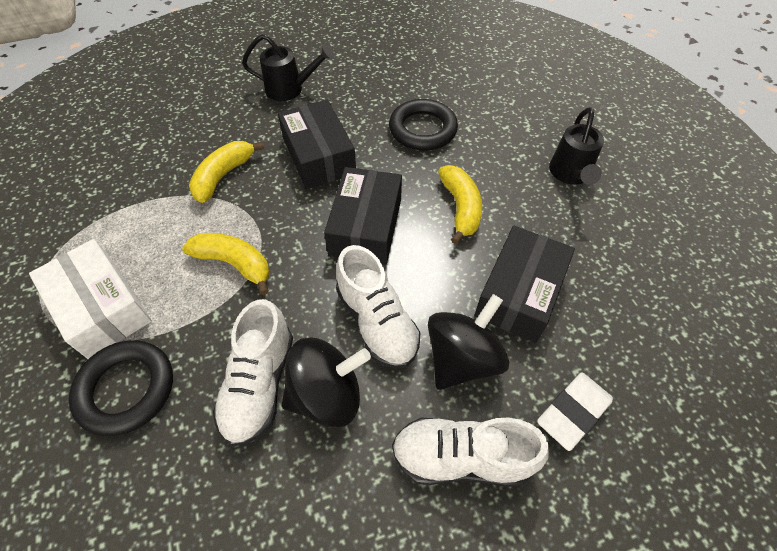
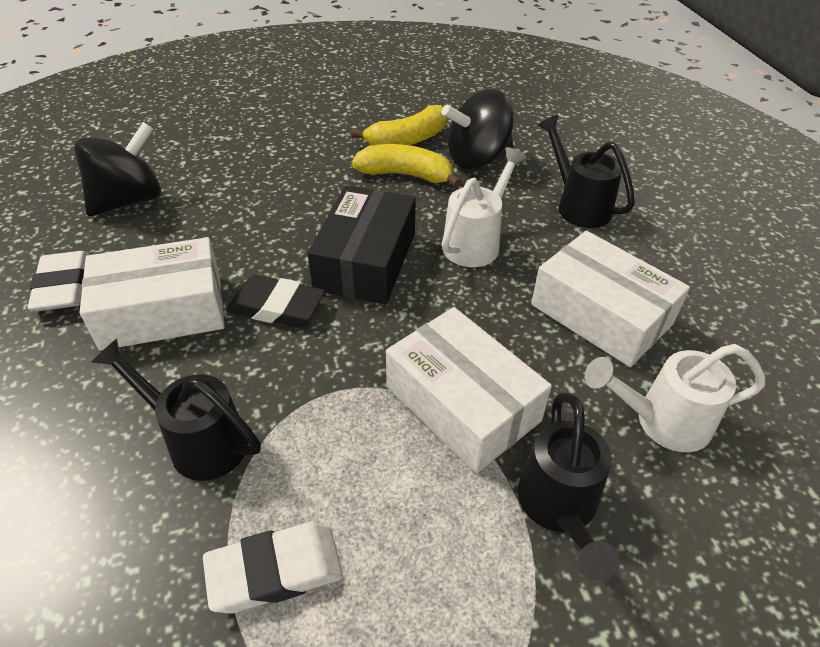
black box: 3 -> 1
black eraser: 0 -> 1
black ring: 2 -> 0
black watering can: 2 -> 3
white box: 1 -> 3
white eraser: 1 -> 2
white shoe: 3 -> 0
white watering can: 0 -> 2
yellow banana: 3 -> 2

